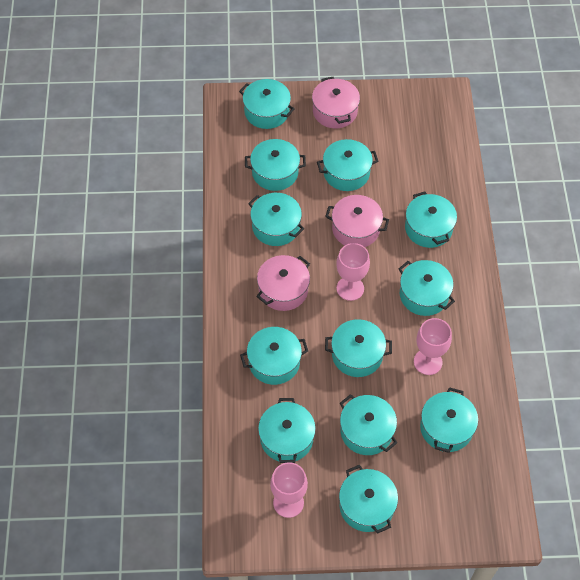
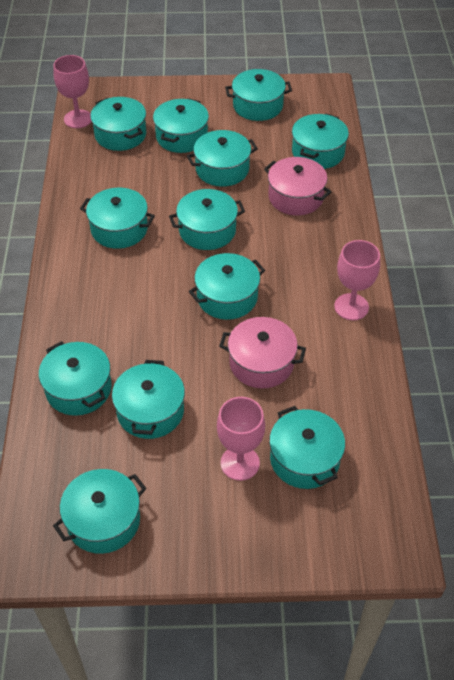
pink pot: 3 -> 2

